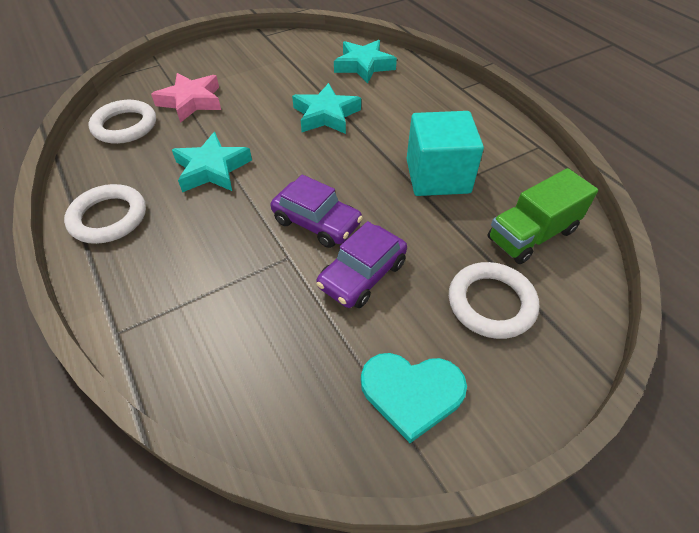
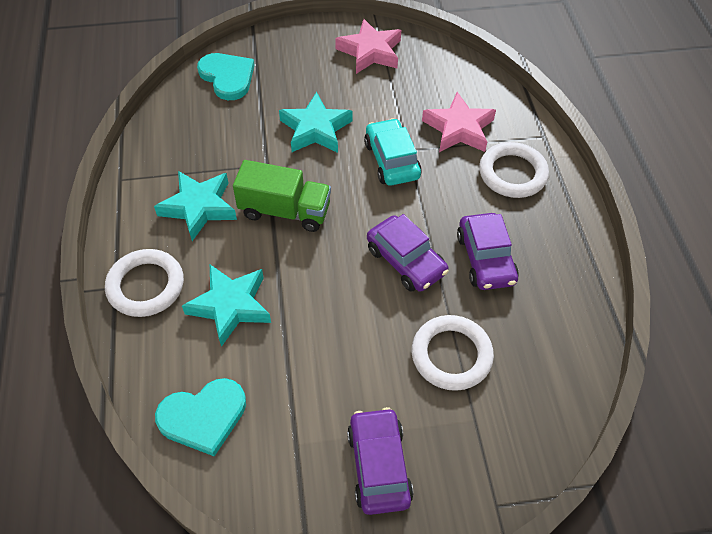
pink star: 1 -> 2
purple car: 2 -> 3
turquoise car: 0 -> 1
turquoise cube: 1 -> 0
turquoise heart: 1 -> 2

